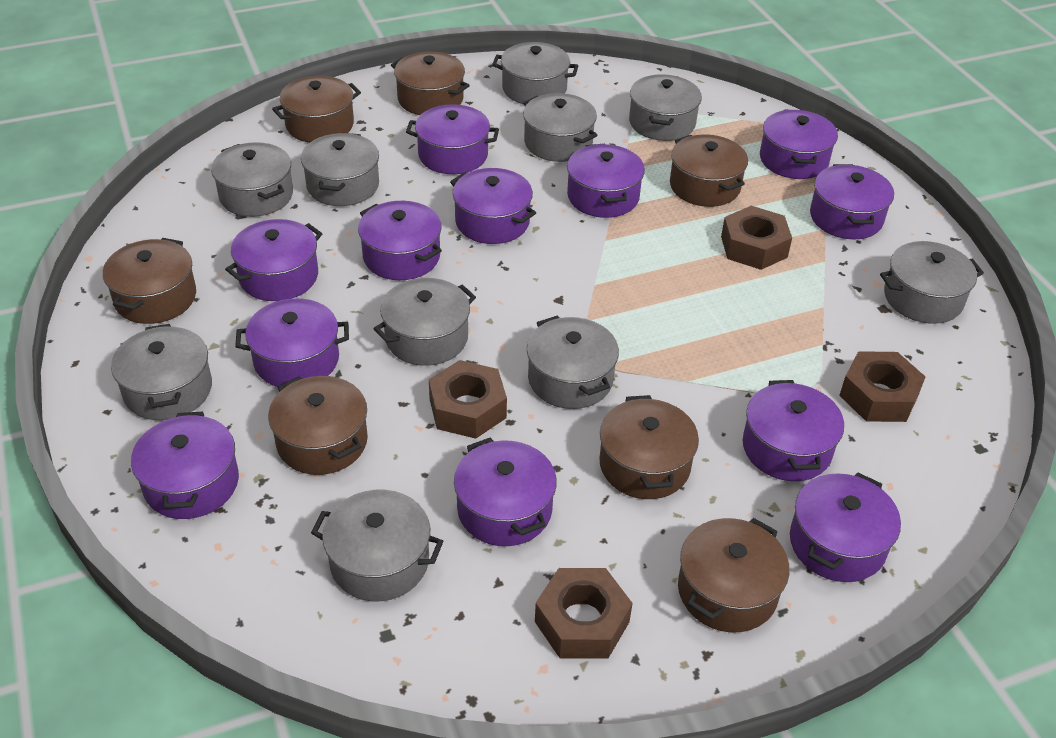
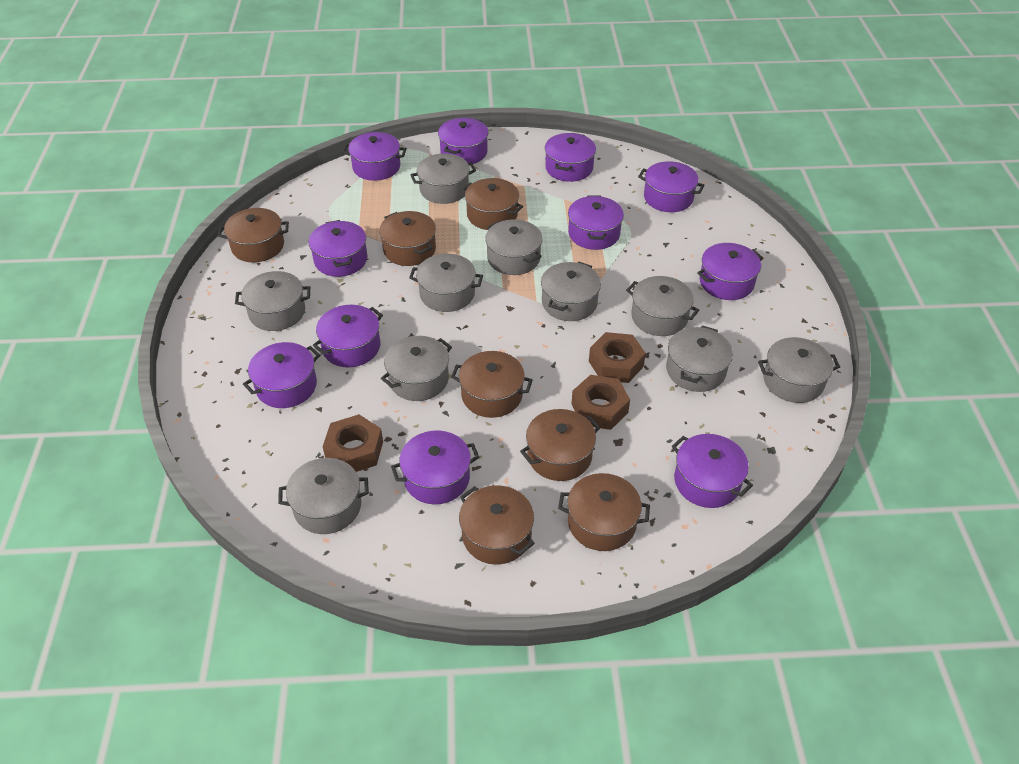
brown nut: 4 -> 3
purple pot: 12 -> 11

